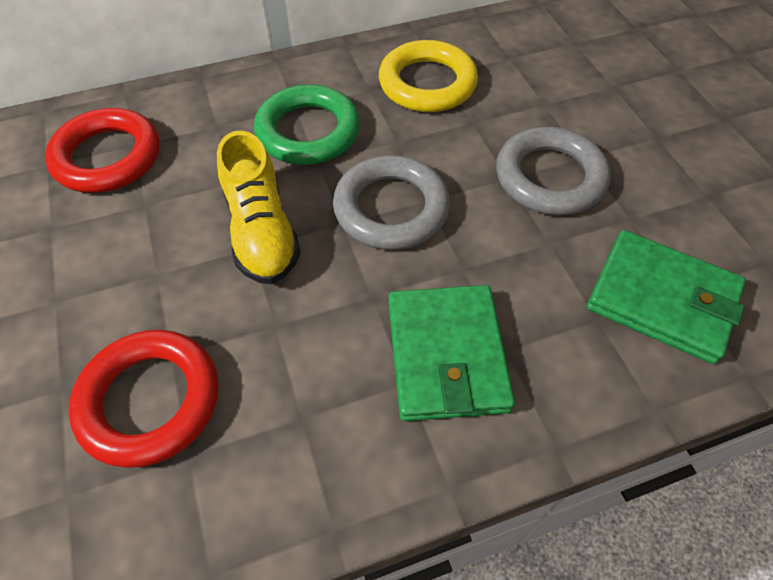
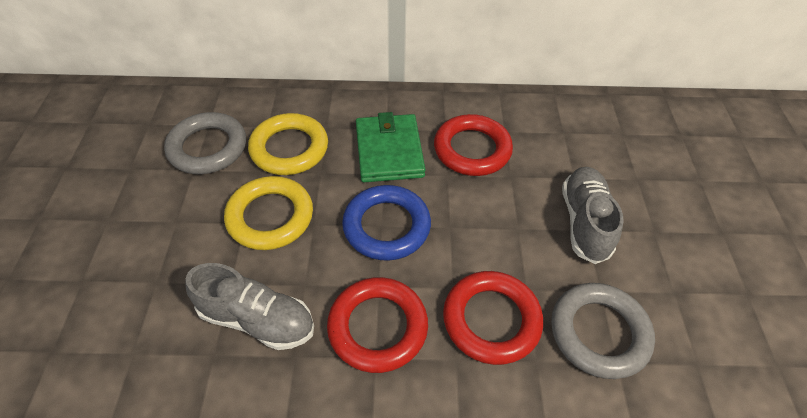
blue ring: 0 -> 1
green ring: 1 -> 0
green wallet: 2 -> 1
grey shoe: 0 -> 2
red ring: 2 -> 3
yellow ring: 1 -> 2
yellow shoe: 1 -> 0

